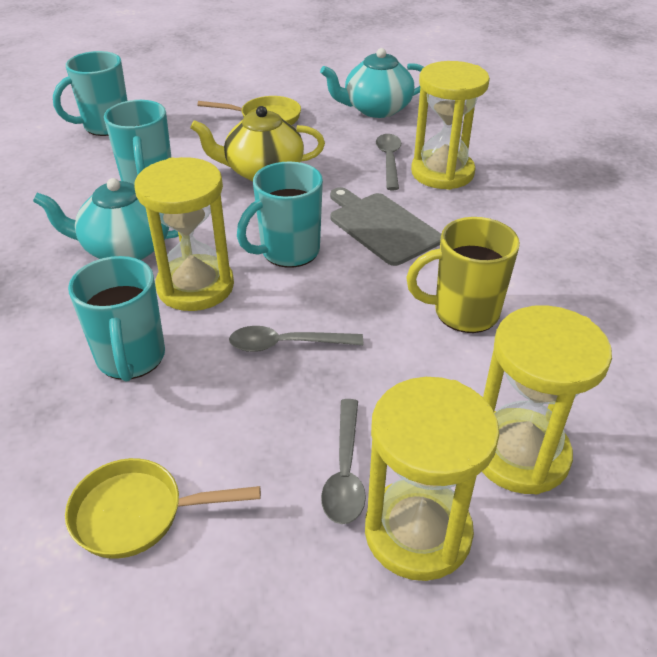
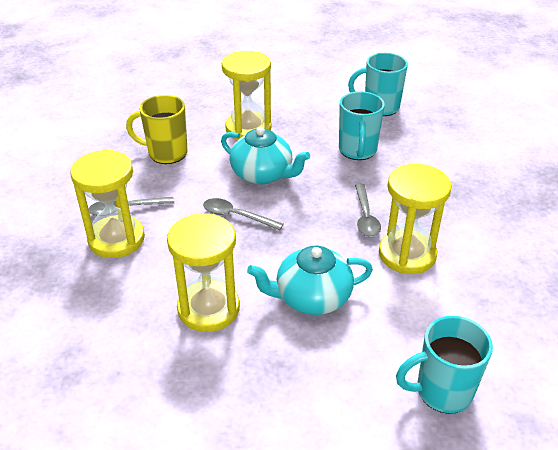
grey cutting board: 1 -> 0
turquoise mug: 4 -> 3
yellow pan: 2 -> 0
yellow teapot: 1 -> 0

